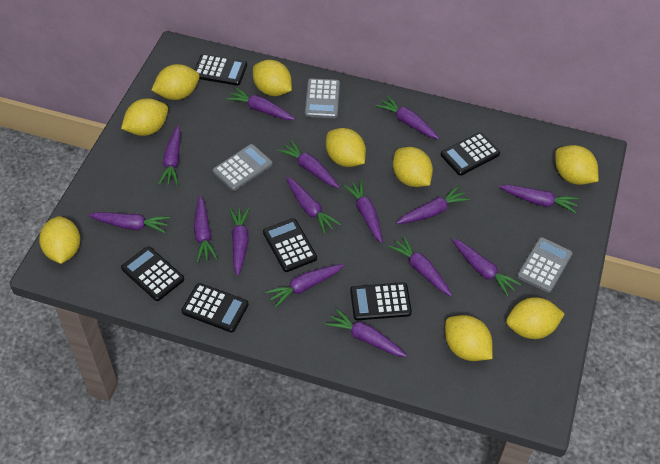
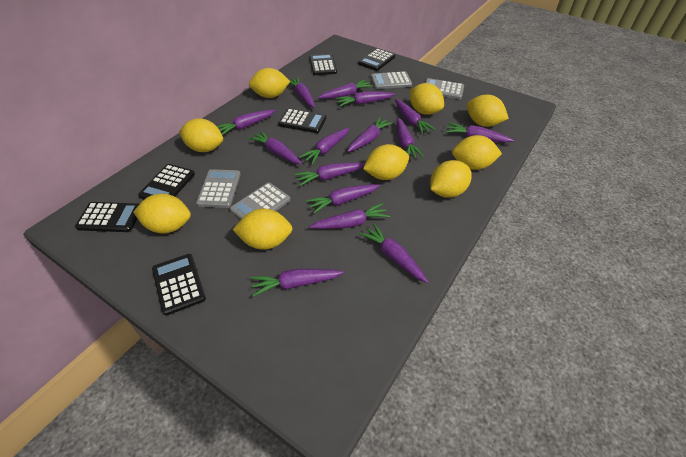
grey calculator: 3 -> 4

